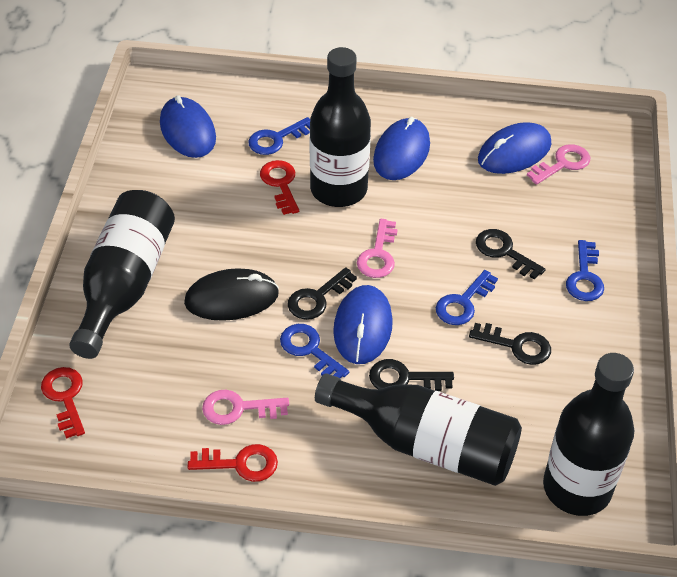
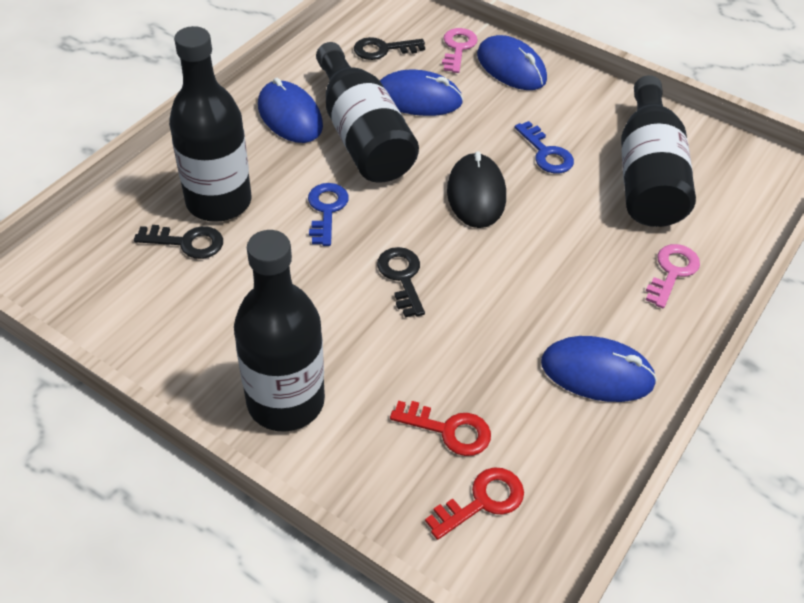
black key: 4 -> 3
blue key: 4 -> 2
pink key: 3 -> 2
red key: 3 -> 2

